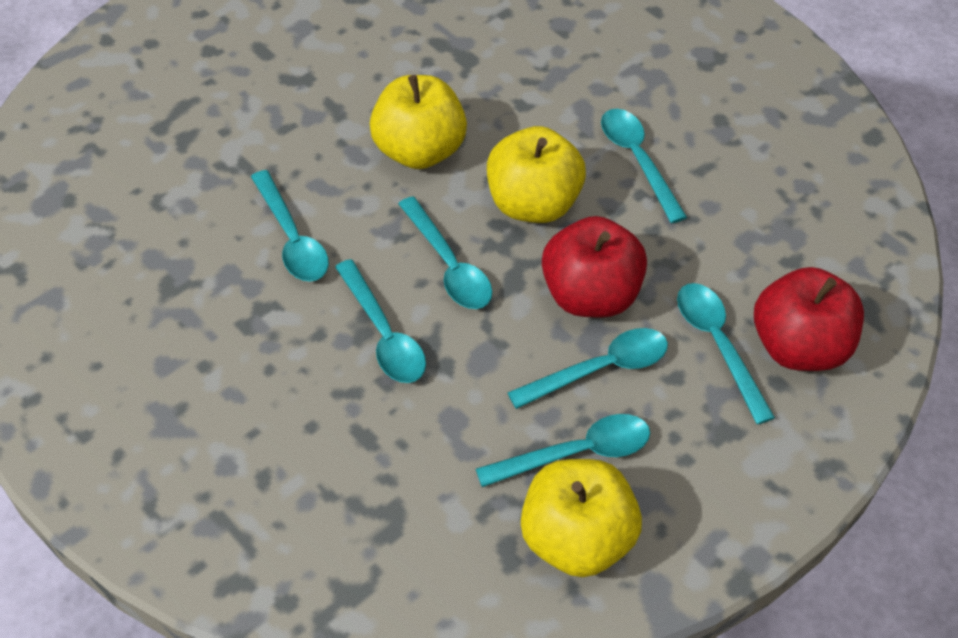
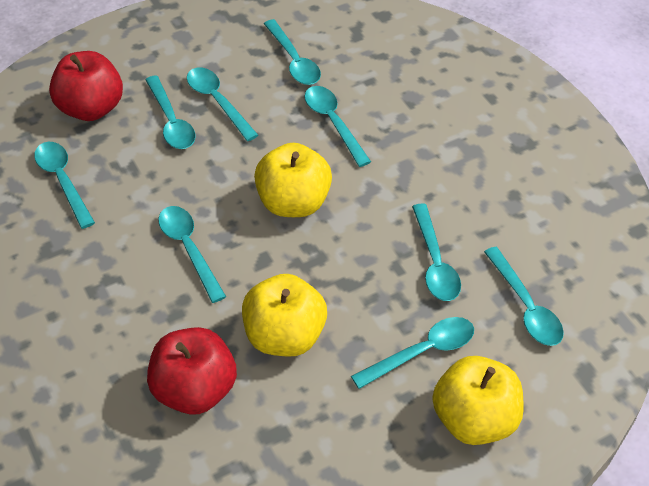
turquoise spoon: 7 -> 9

